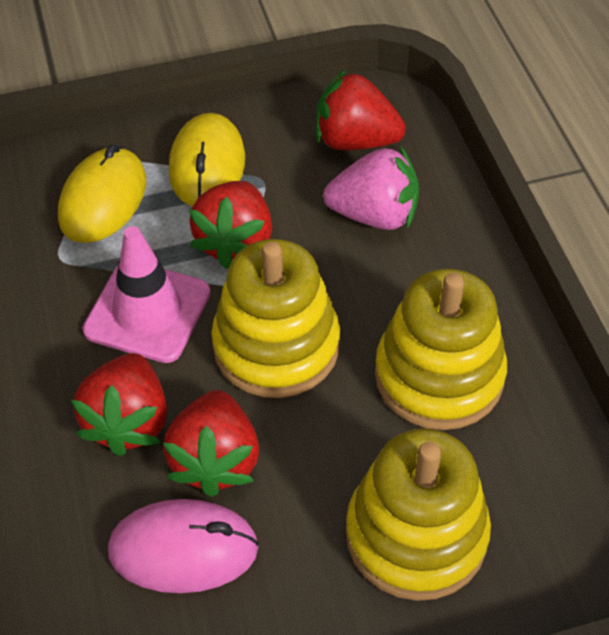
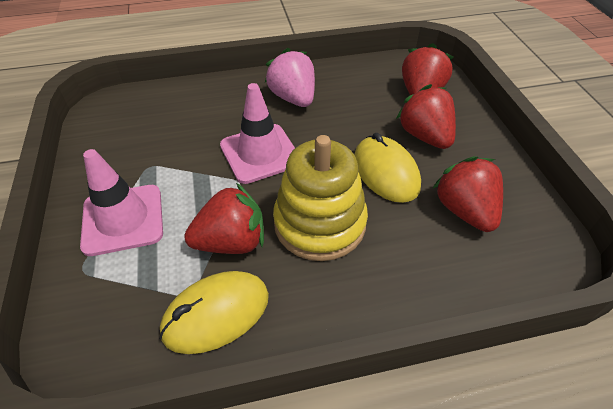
pink mouse: 1 -> 0
pink traffic cone: 1 -> 2
yellow stacking toy: 3 -> 1

